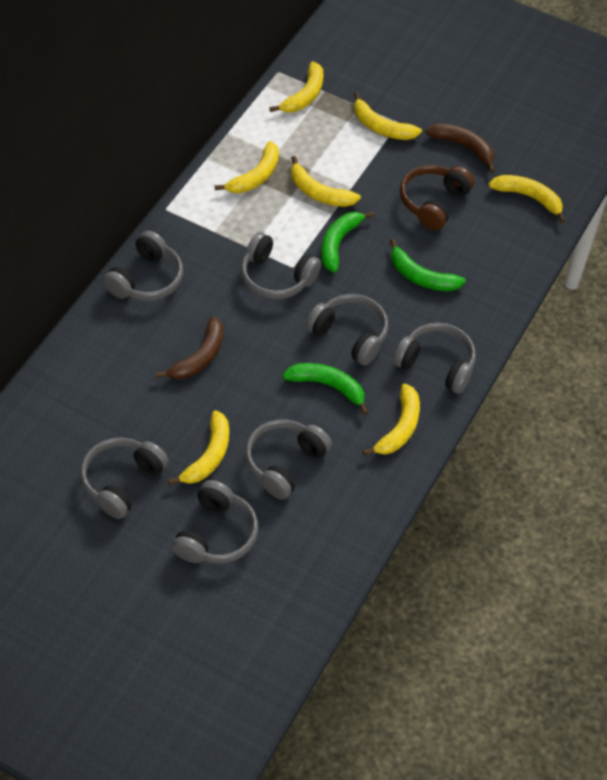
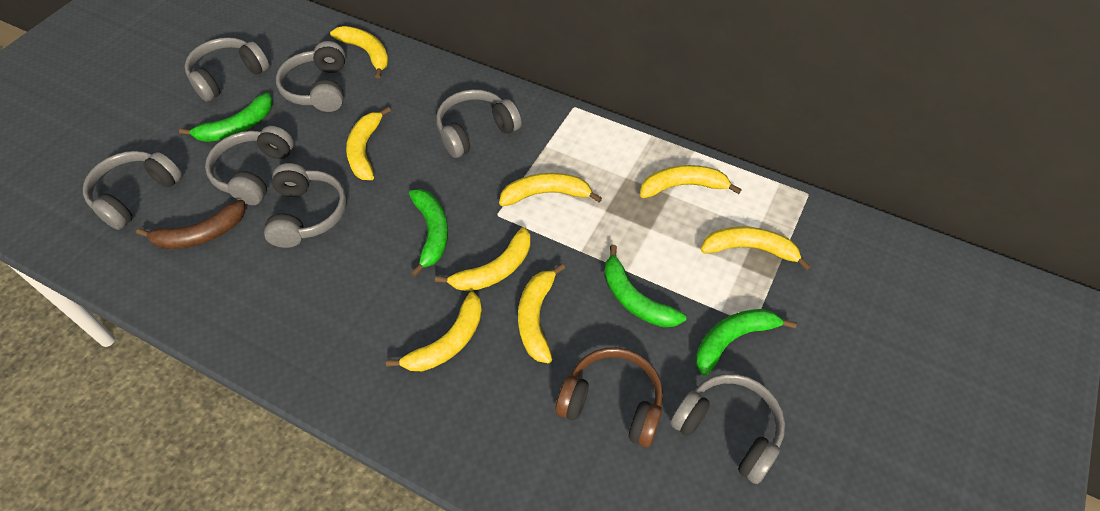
brown banana: 2 -> 1
green banana: 3 -> 4
yellow banana: 7 -> 8

